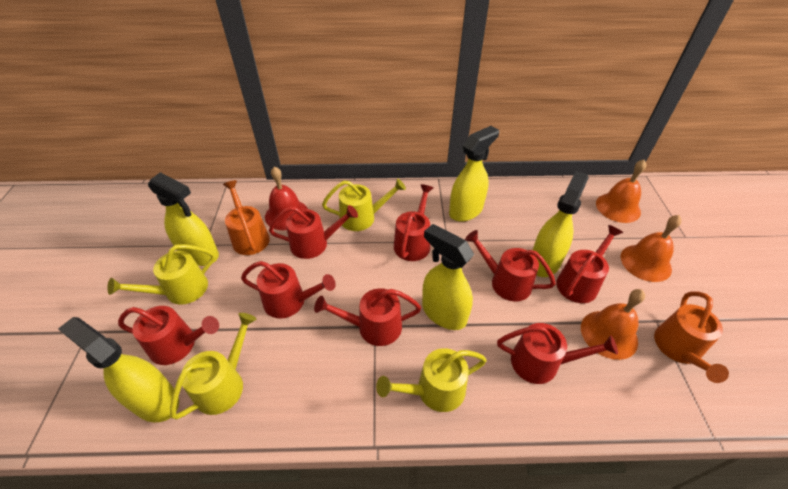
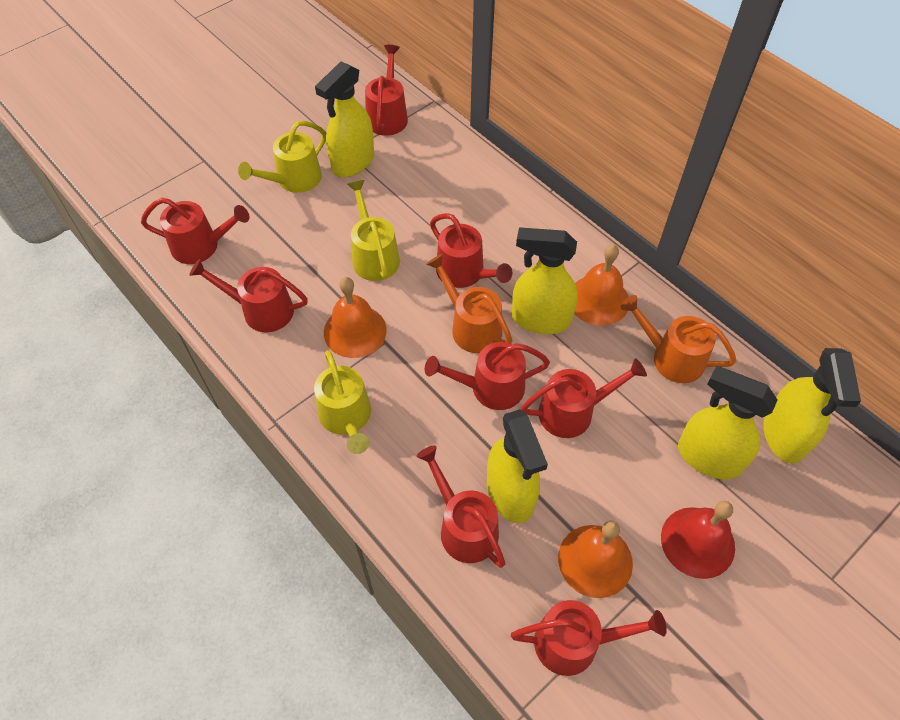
yellow watering can: 4 -> 3

